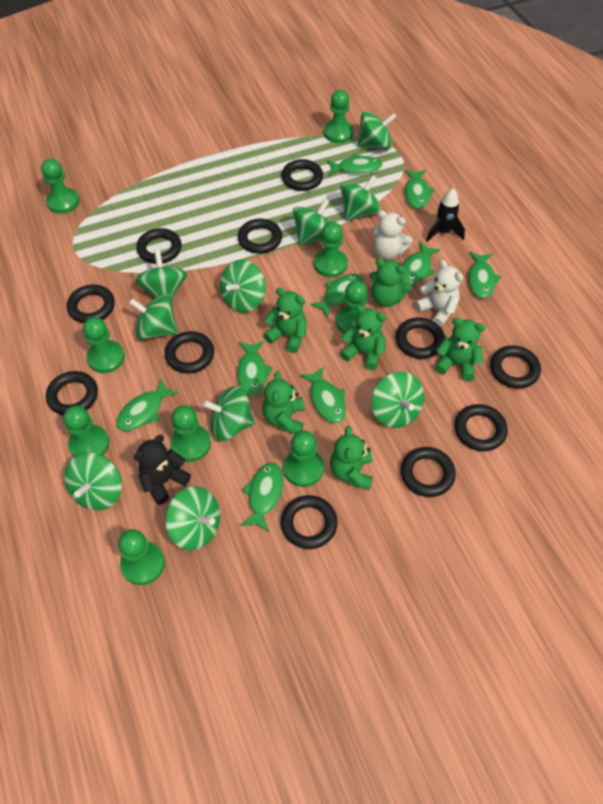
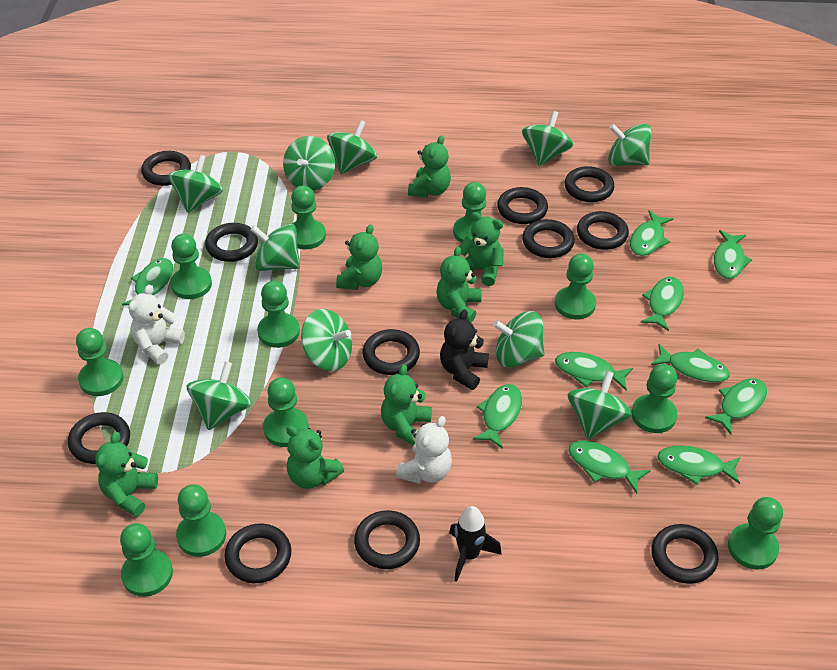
green fish: 9 -> 10
green pawn: 9 -> 11
green teddy bear: 6 -> 7

